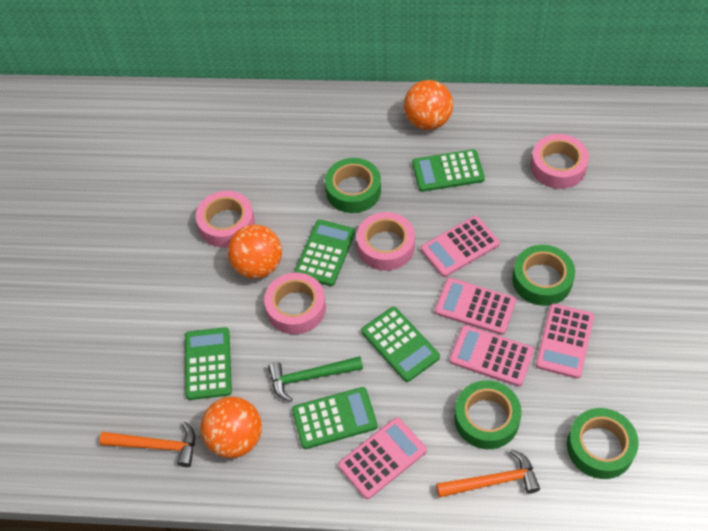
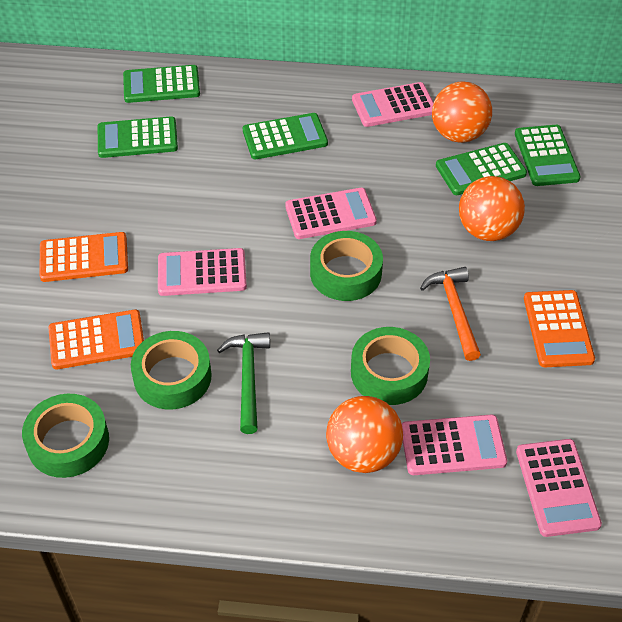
orange calculator: 0 -> 3
orange hammer: 2 -> 1
pink tape: 4 -> 0

